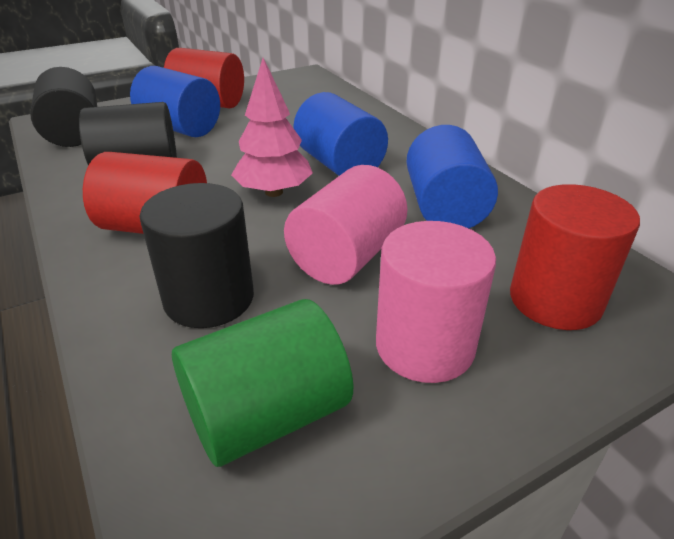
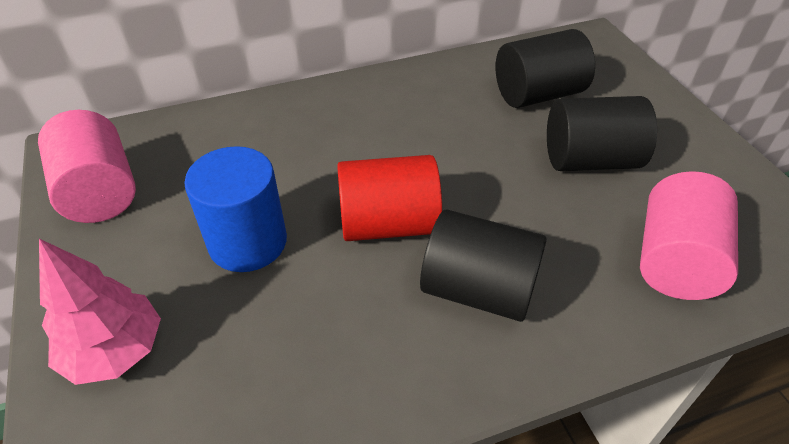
blue cylinder: 3 -> 1
green cylinder: 1 -> 0
red cylinder: 3 -> 1

